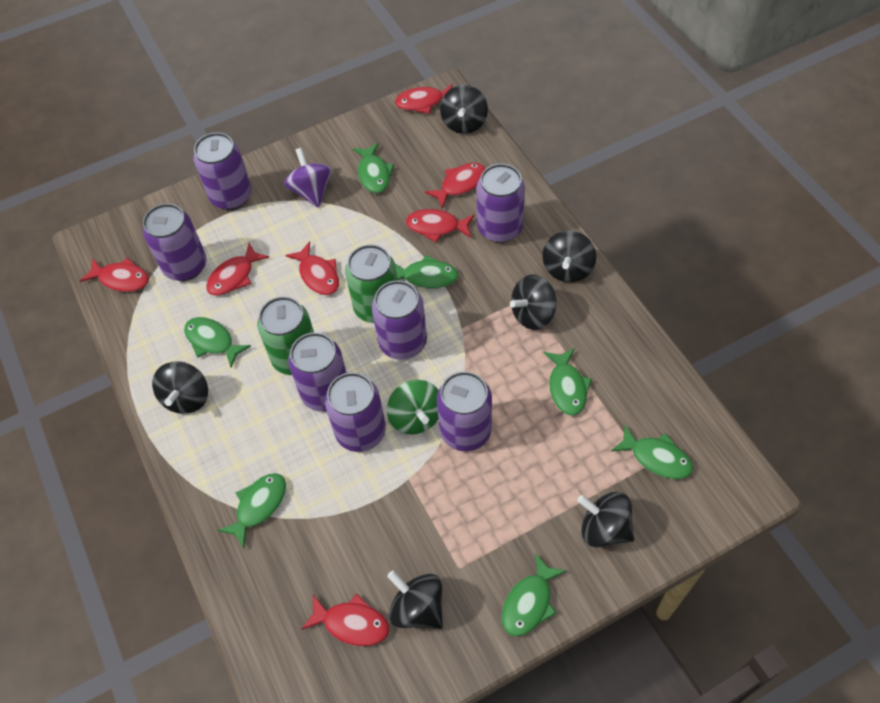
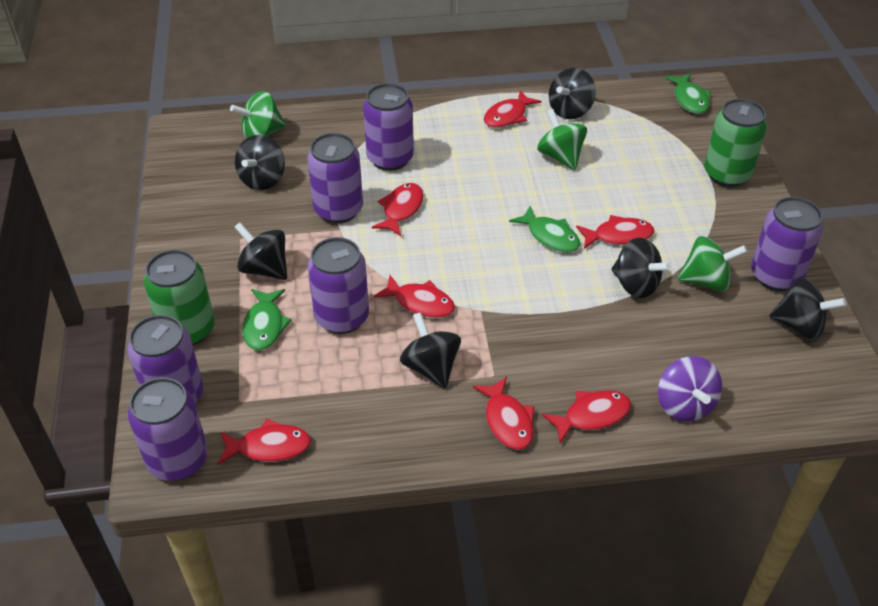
green fish: 7 -> 3
green spinning top: 1 -> 3
purple can: 7 -> 6

